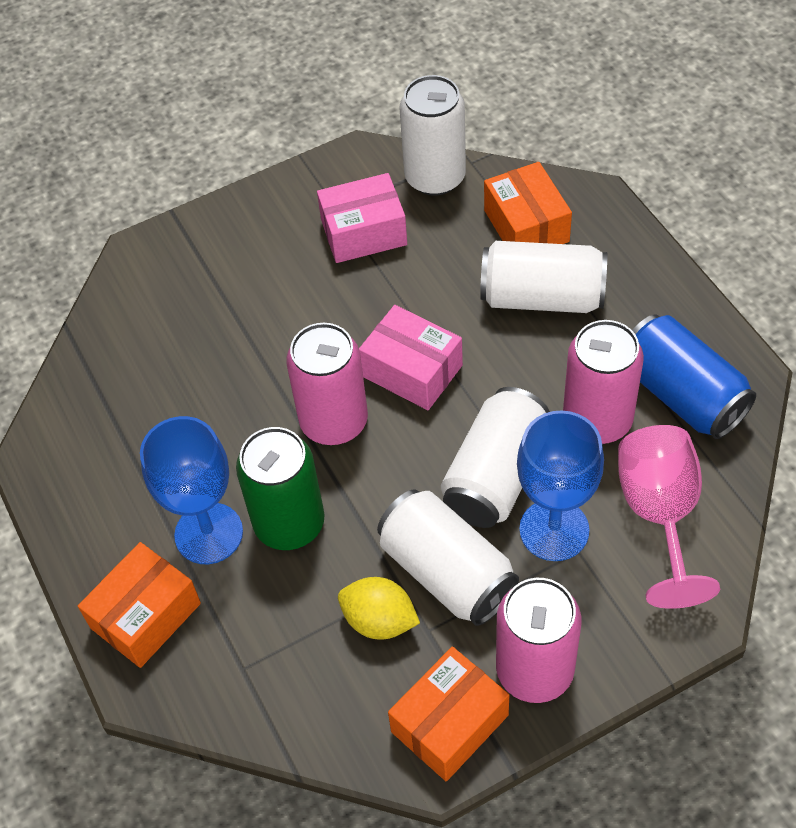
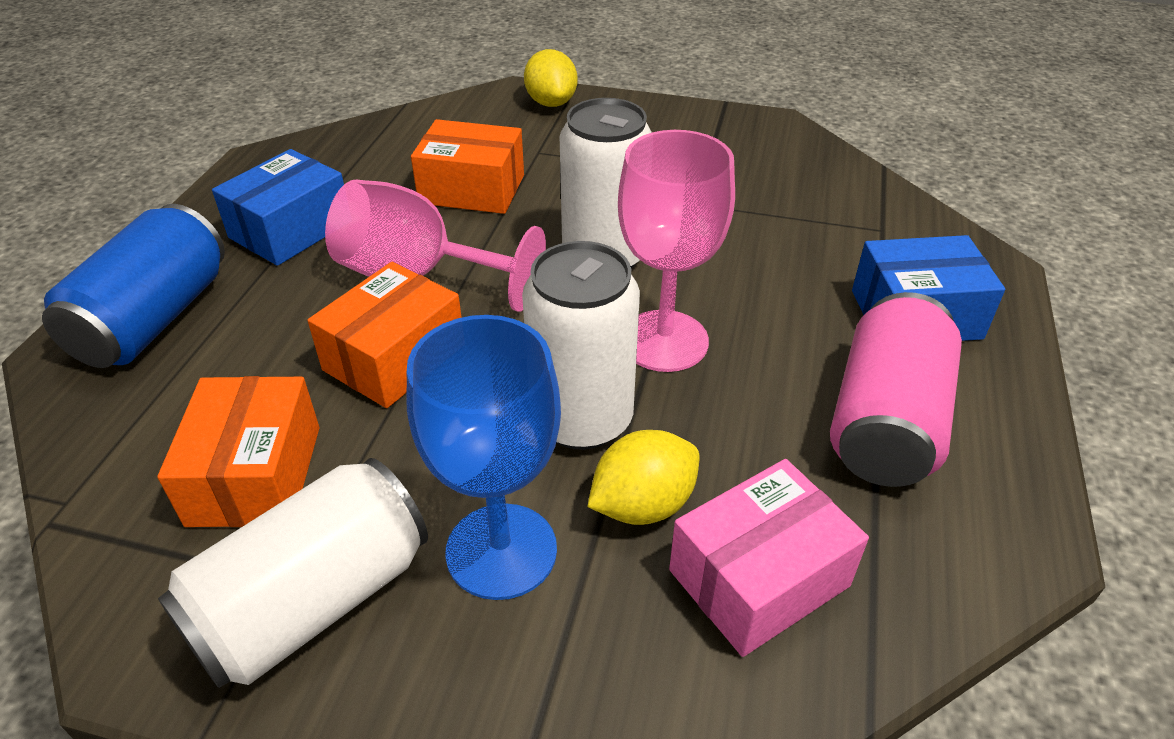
blue box: 0 -> 2
blue goblet: 2 -> 1
green can: 1 -> 0
pink box: 2 -> 1
pink can: 3 -> 1
pink goblet: 1 -> 2
white can: 4 -> 3
yellow lemon: 1 -> 2

